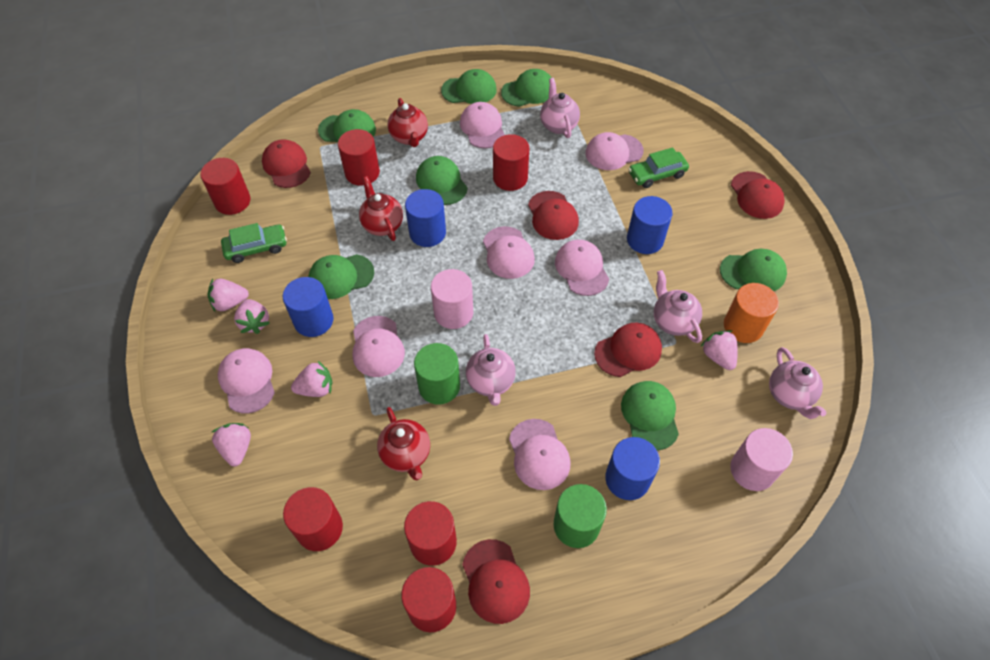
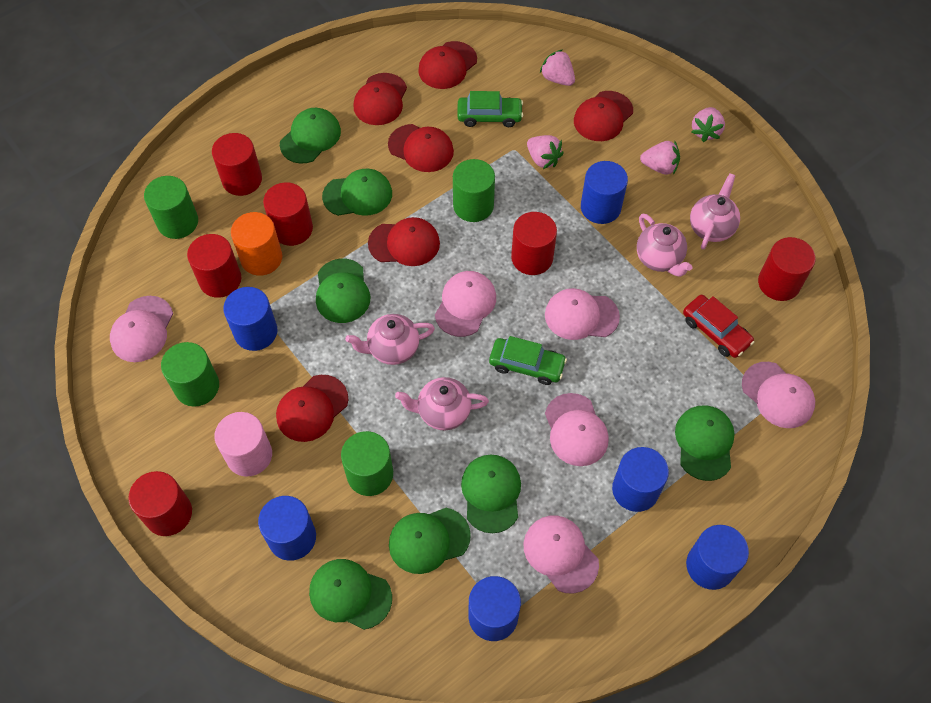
blue cylinder: 4 -> 6
green cylinder: 2 -> 4
pink cap: 7 -> 6
pink cylinder: 2 -> 1
pink strawberry: 5 -> 4
red cap: 5 -> 6
red car: 0 -> 1
red teapot: 3 -> 0

